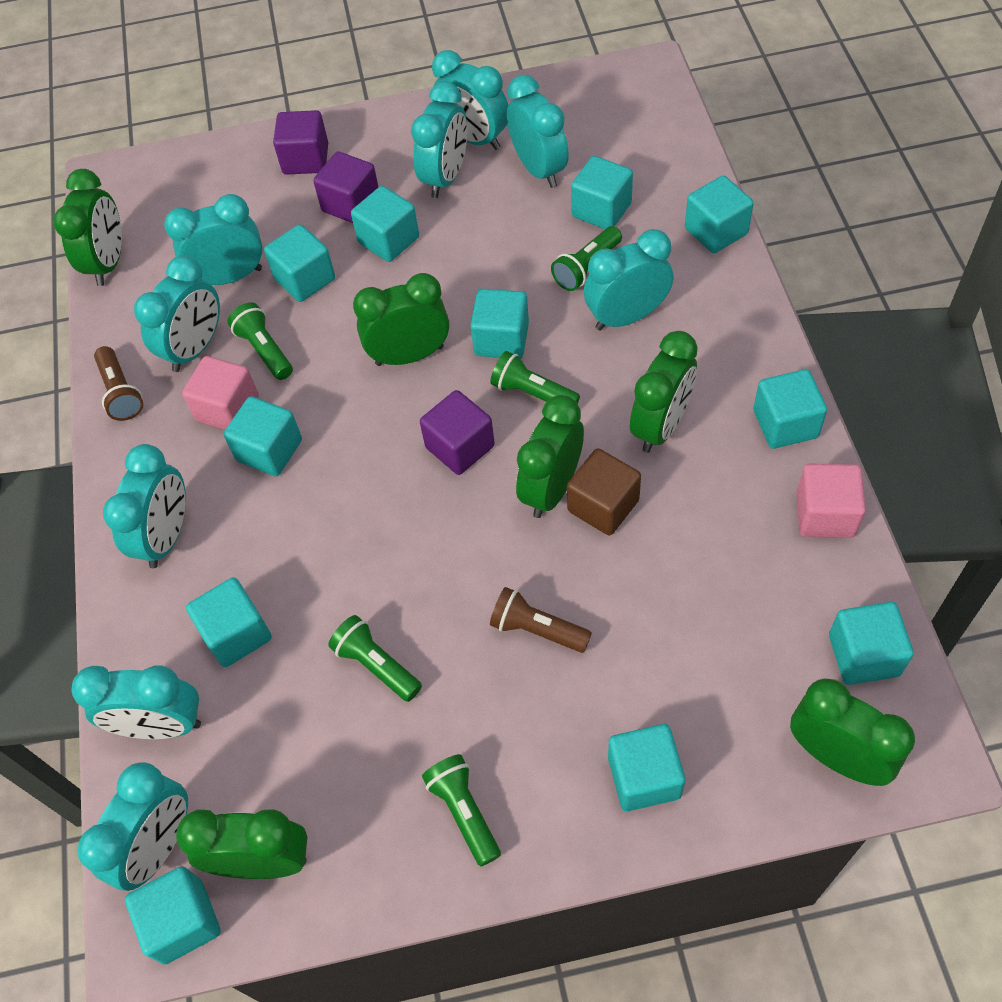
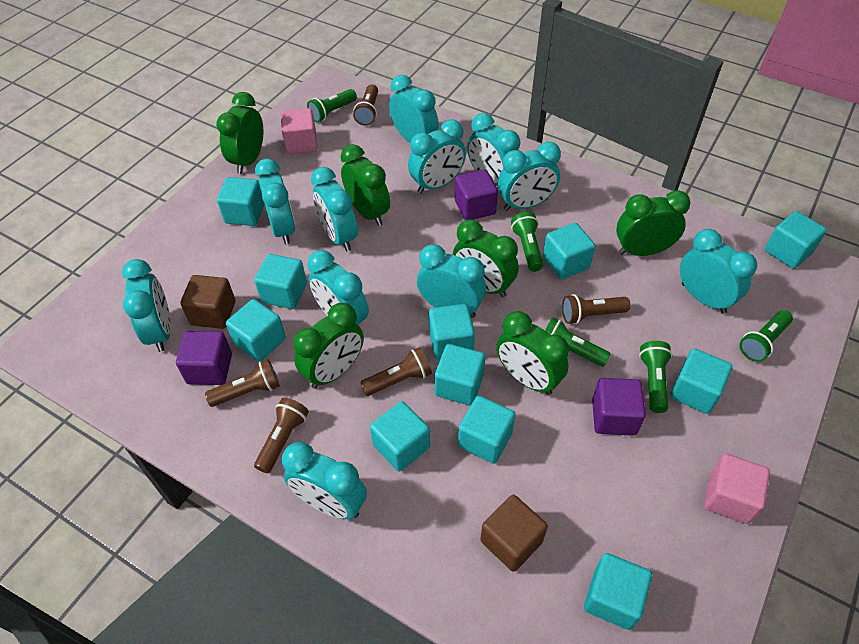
brown cube: 1 -> 2
brown flashlight: 2 -> 5
turquoise clock: 9 -> 11

